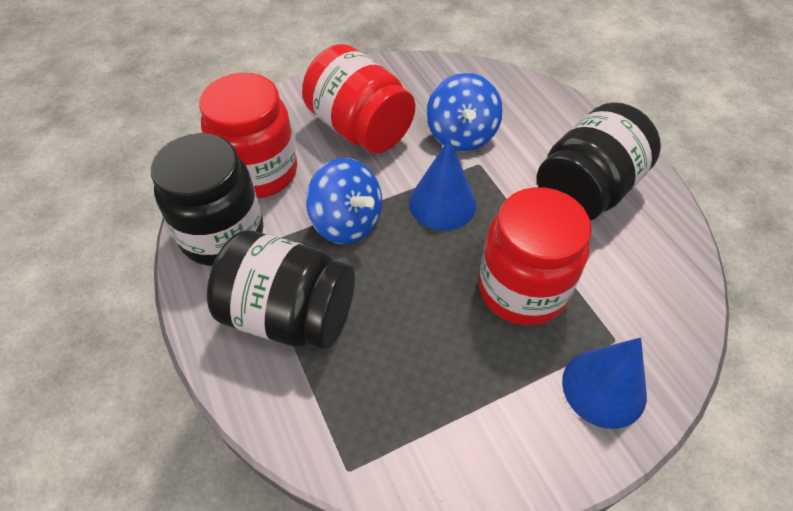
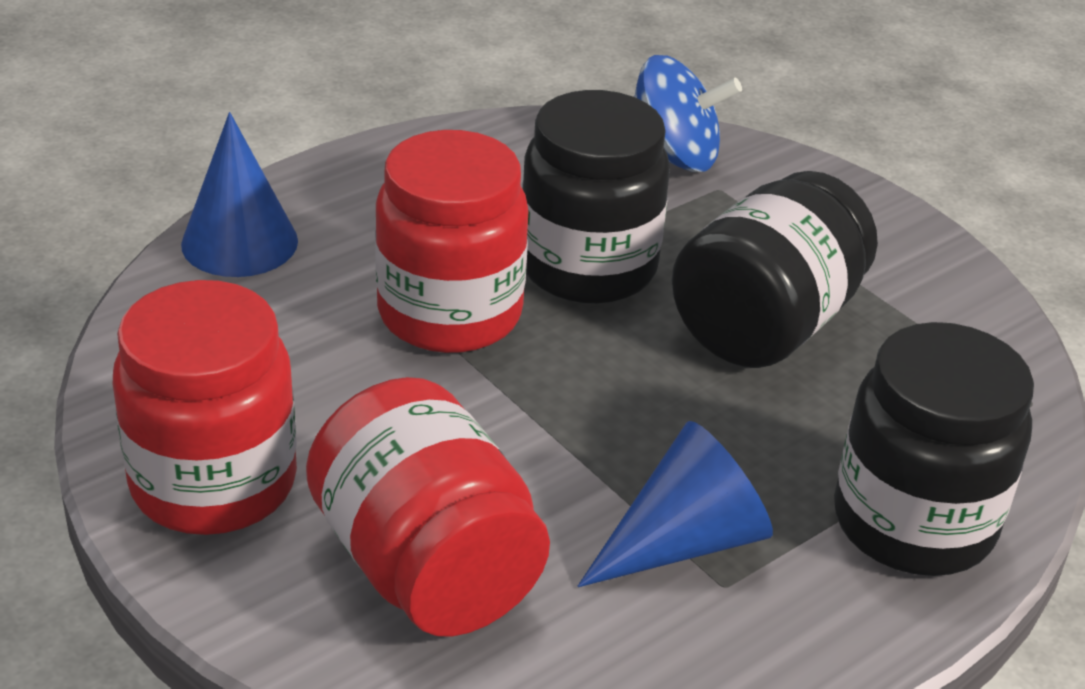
blue spinning top: 2 -> 1

